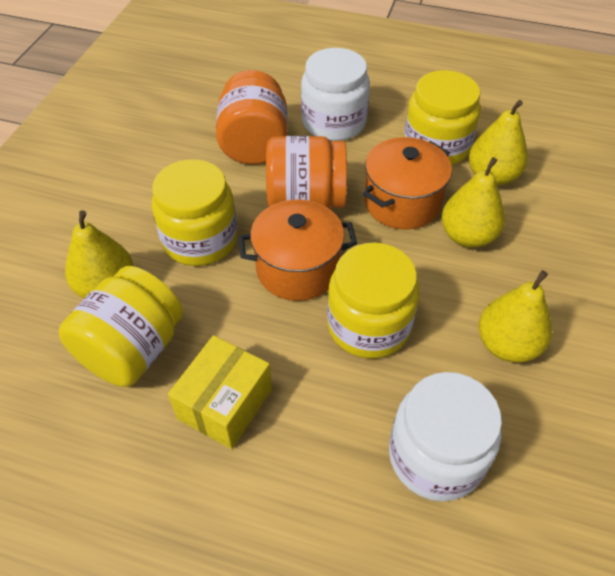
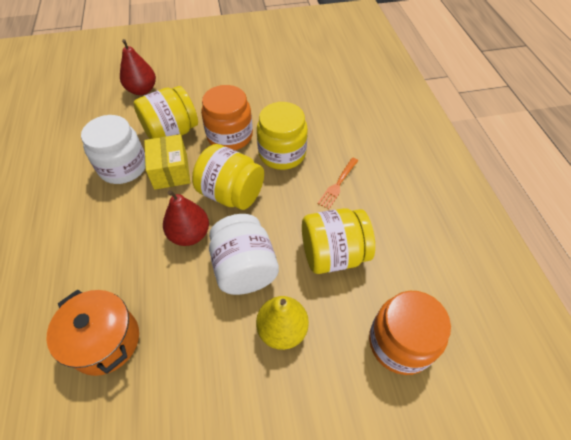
orange fork: 0 -> 1
orange pot: 2 -> 1
red pear: 0 -> 2
yellow pear: 4 -> 1

